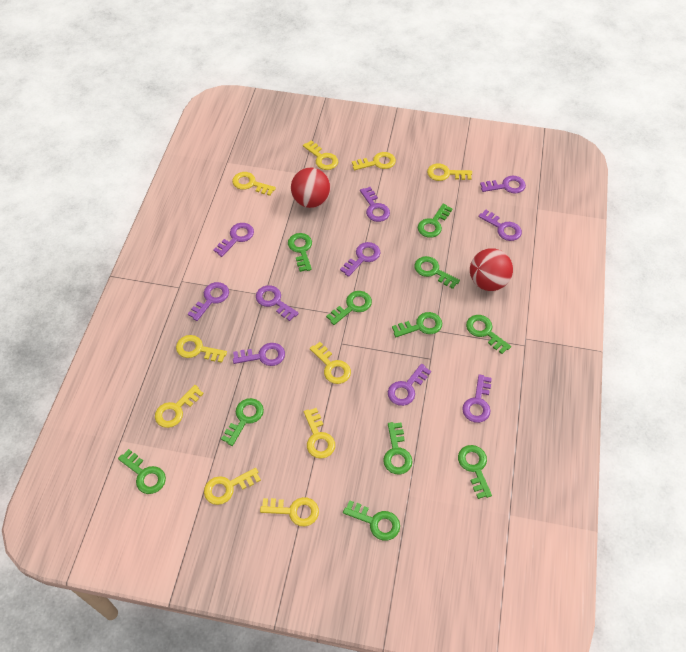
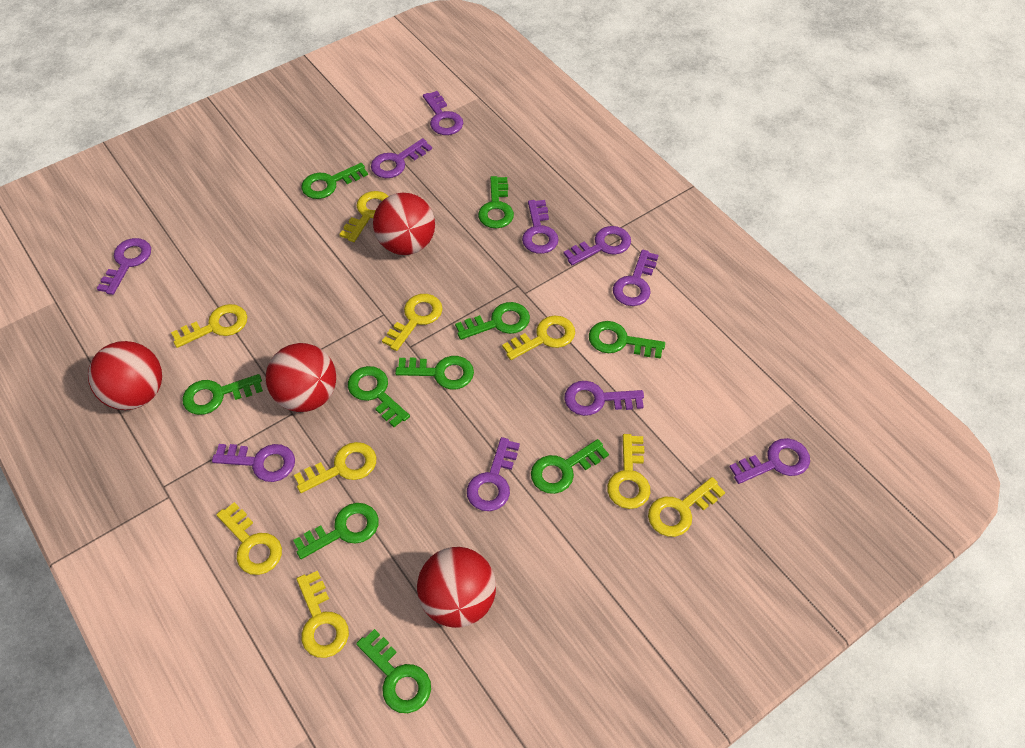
green key: 11 -> 10
red ball: 2 -> 4
yellow key: 10 -> 9

